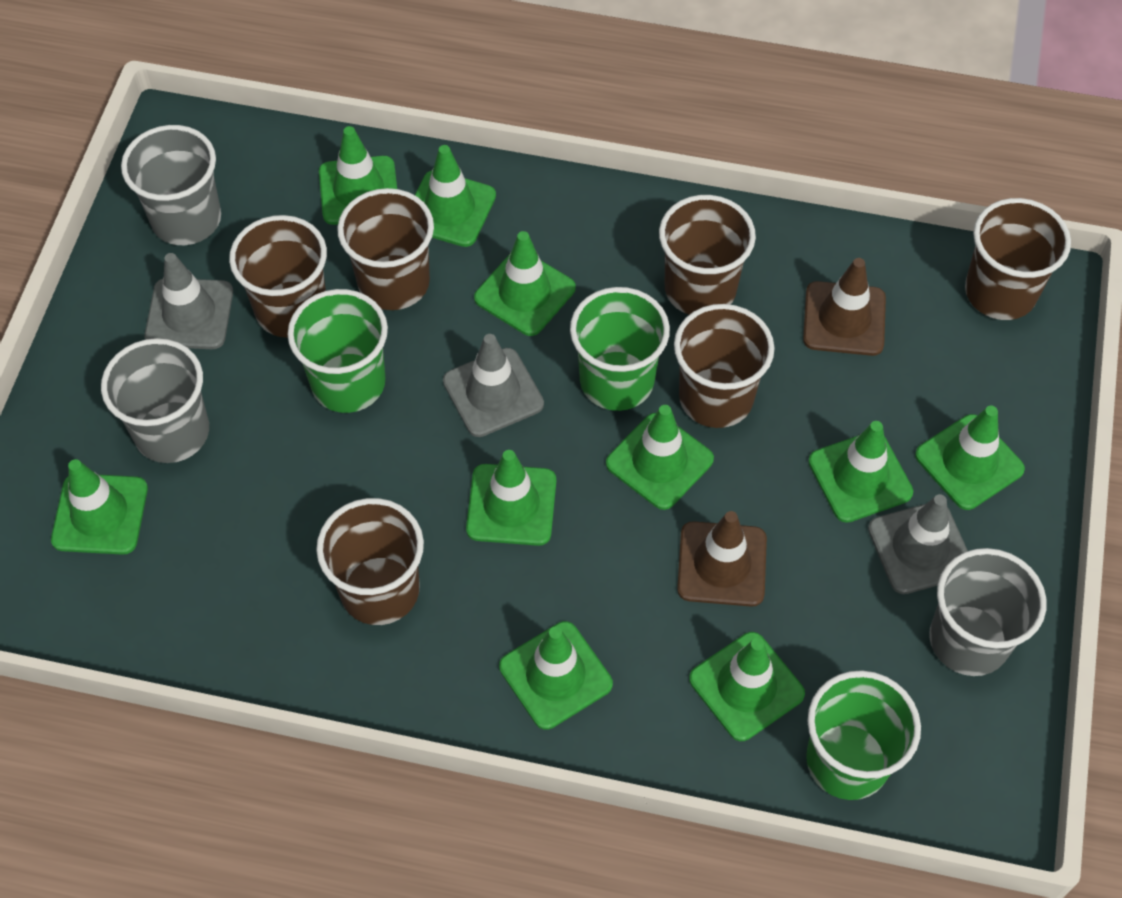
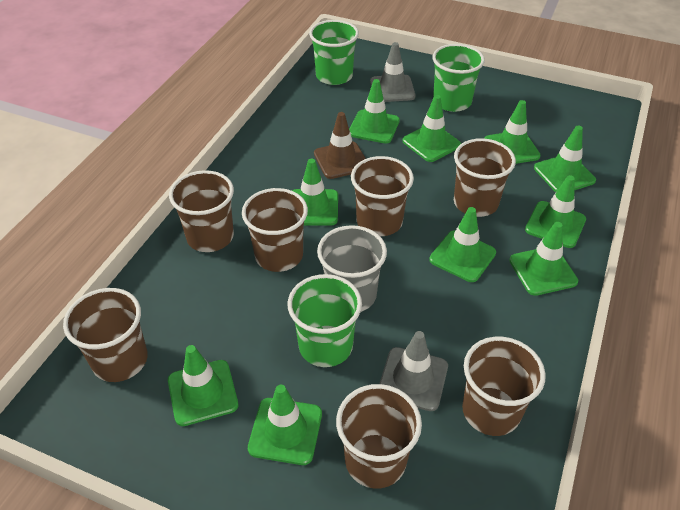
brown cup: 6 -> 7
brown traffic cone: 2 -> 1
grey cup: 3 -> 1
grey traffic cone: 3 -> 2

